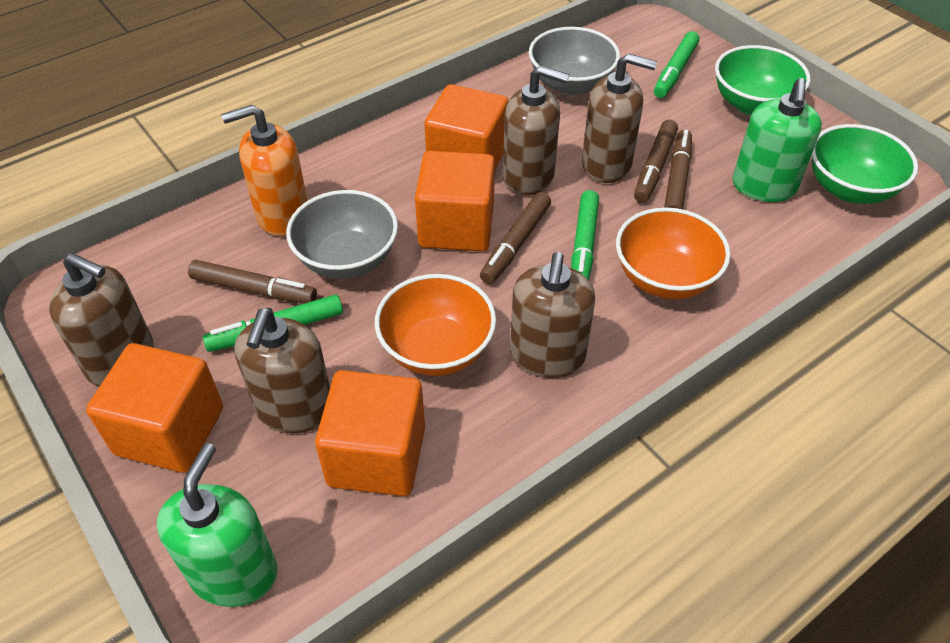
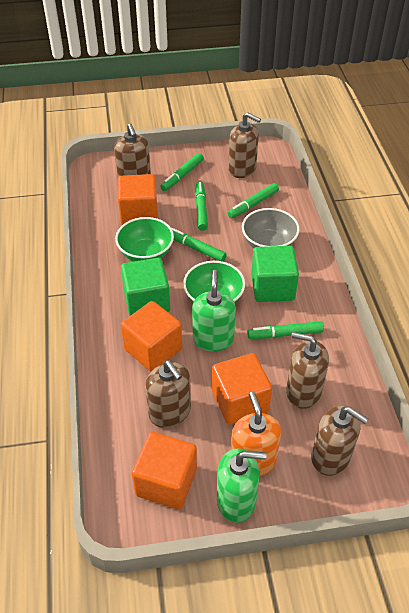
brown marker: 4 -> 0
green cube: 0 -> 2
green marker: 3 -> 5
grey bowl: 2 -> 1
orange bowl: 2 -> 0

